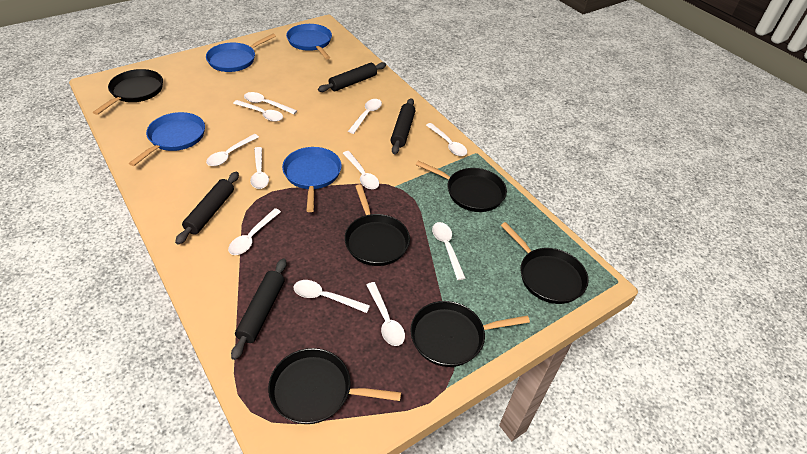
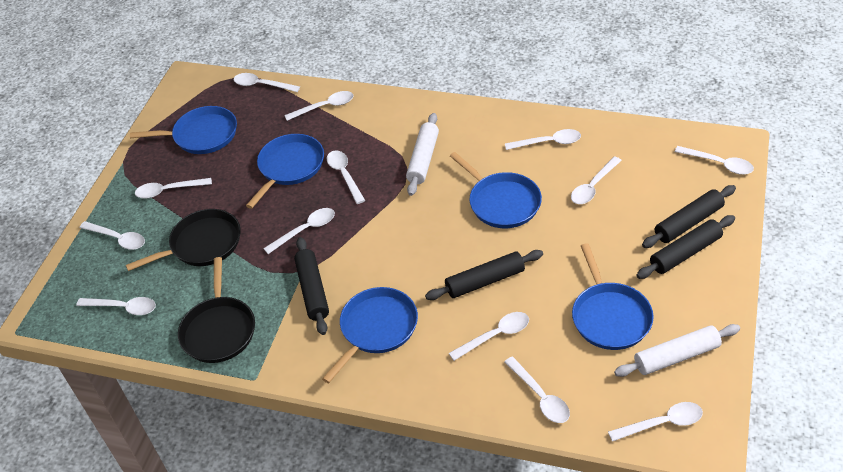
black pan: 6 -> 2
blue pan: 4 -> 5
white rolling pin: 0 -> 2
white spoon: 11 -> 13

